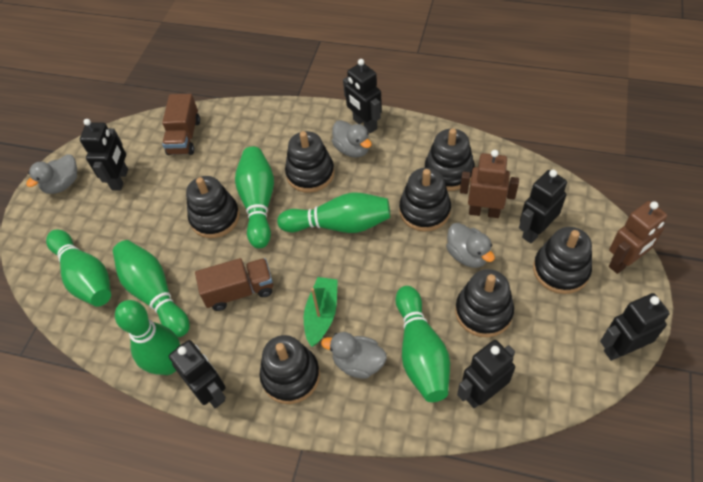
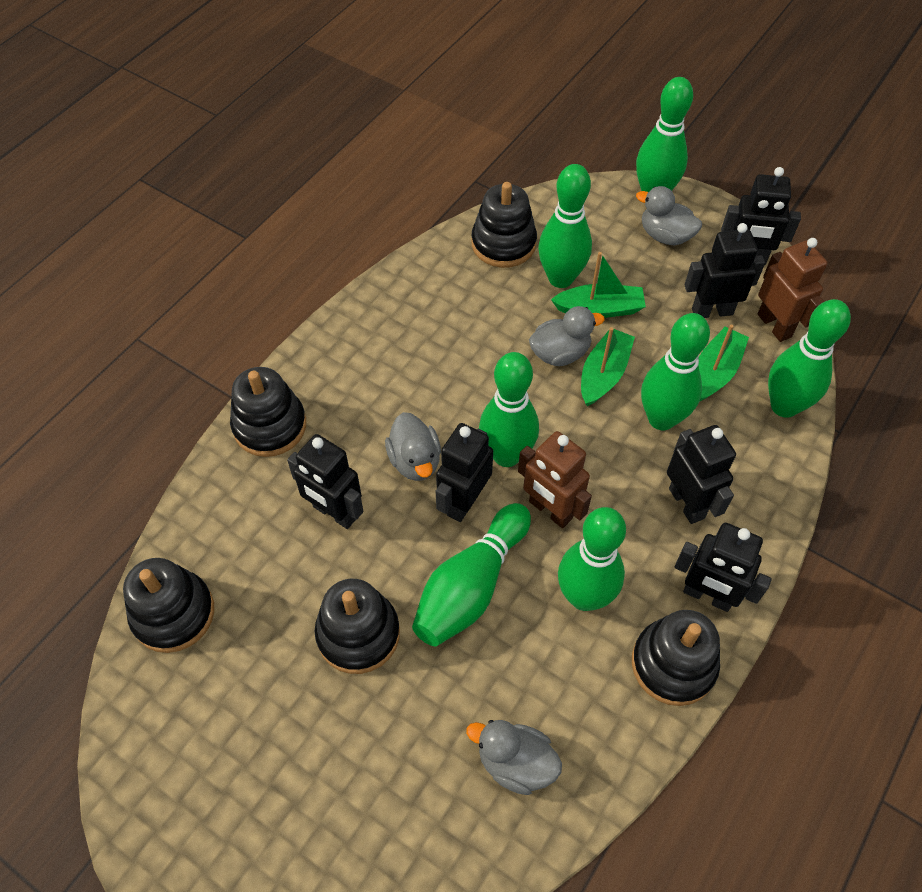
black stacking toy: 7 -> 5
brown truck: 2 -> 0
green boat: 1 -> 3
green bowling pin: 6 -> 7

